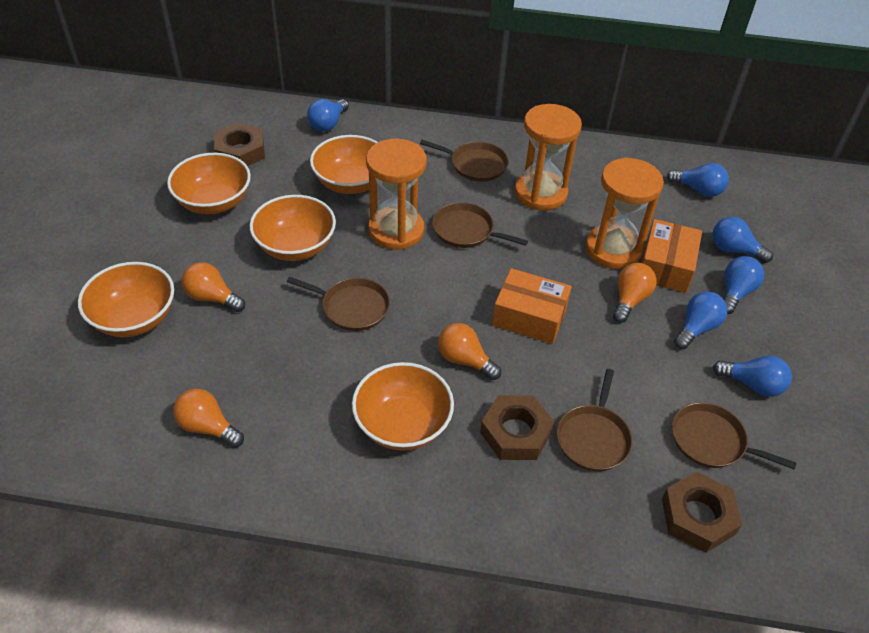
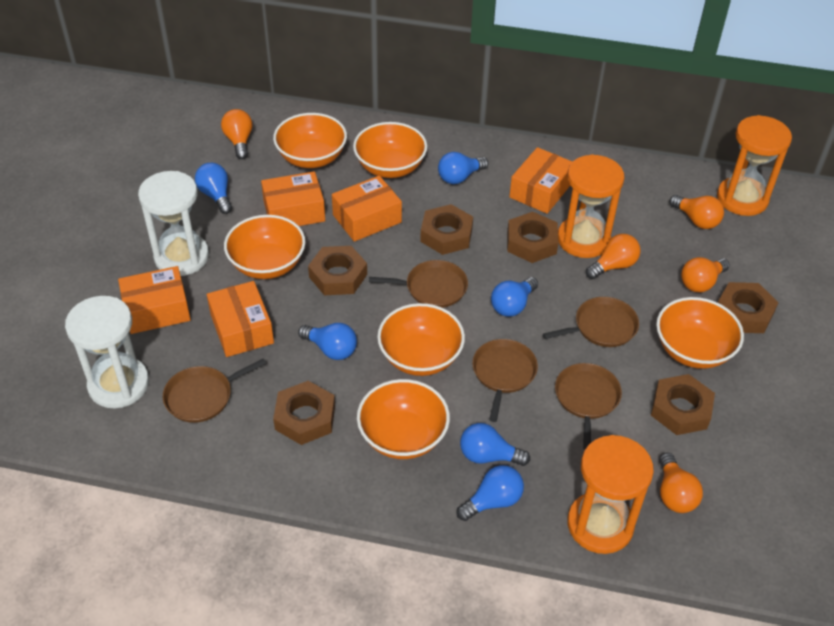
brown nut: 3 -> 6
orange bowl: 5 -> 6
orange box: 2 -> 5
orange light bulb: 4 -> 5
white hourglass: 0 -> 2

